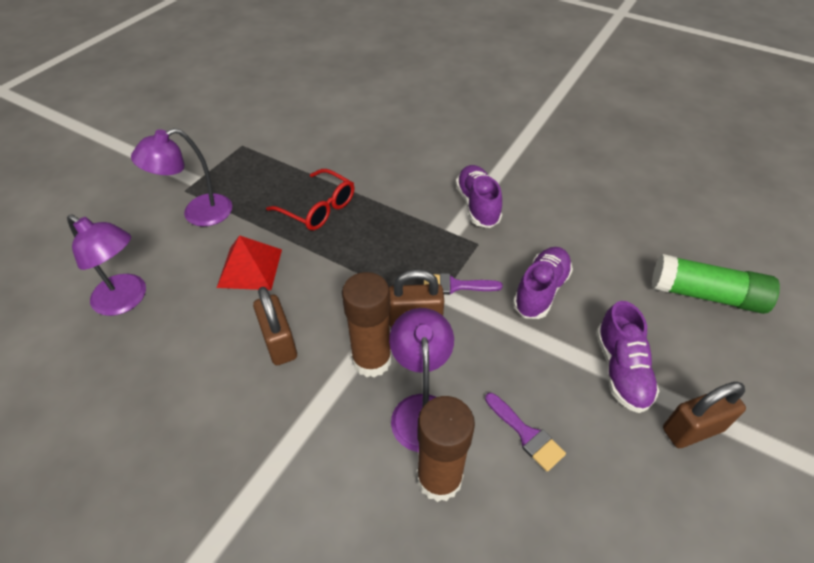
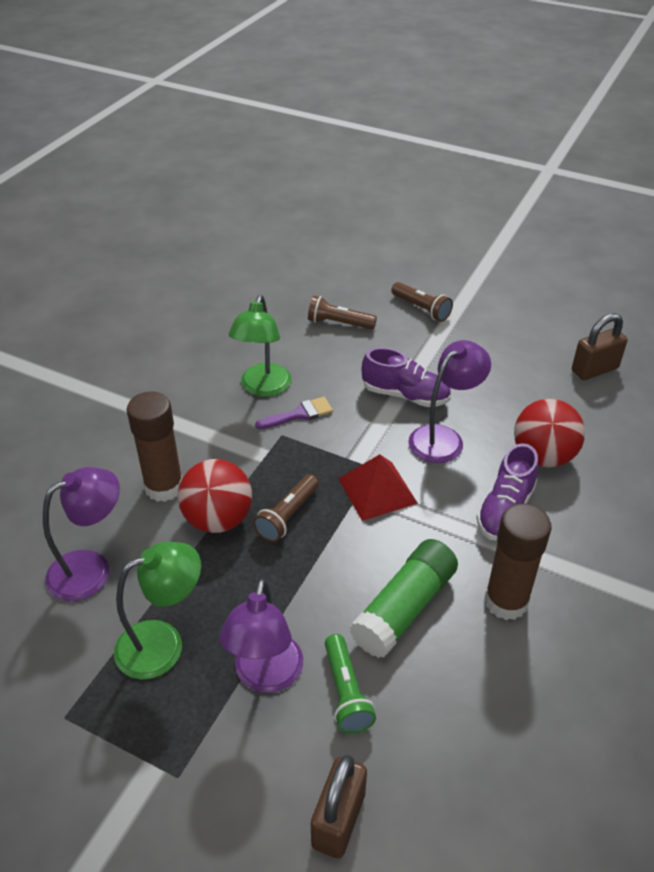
brown flashlight: 0 -> 3
brown padlock: 3 -> 2
green flashlight: 0 -> 1
green lamp: 0 -> 2
purple brush: 2 -> 1
purple shoe: 3 -> 2
red ball: 0 -> 2
red glasses: 1 -> 0

